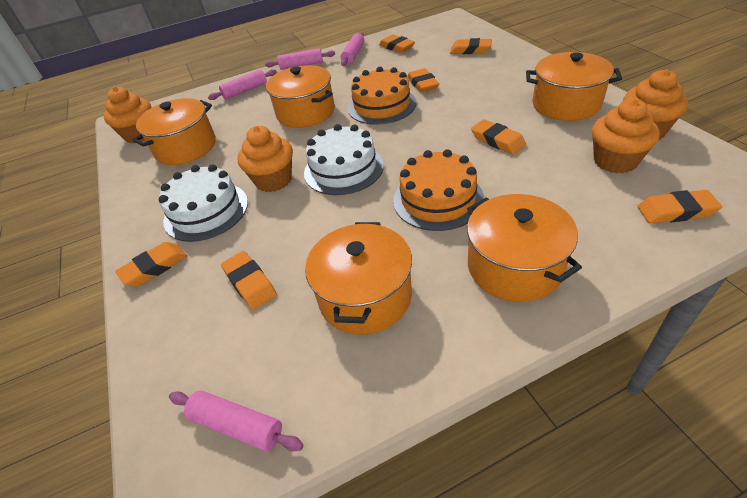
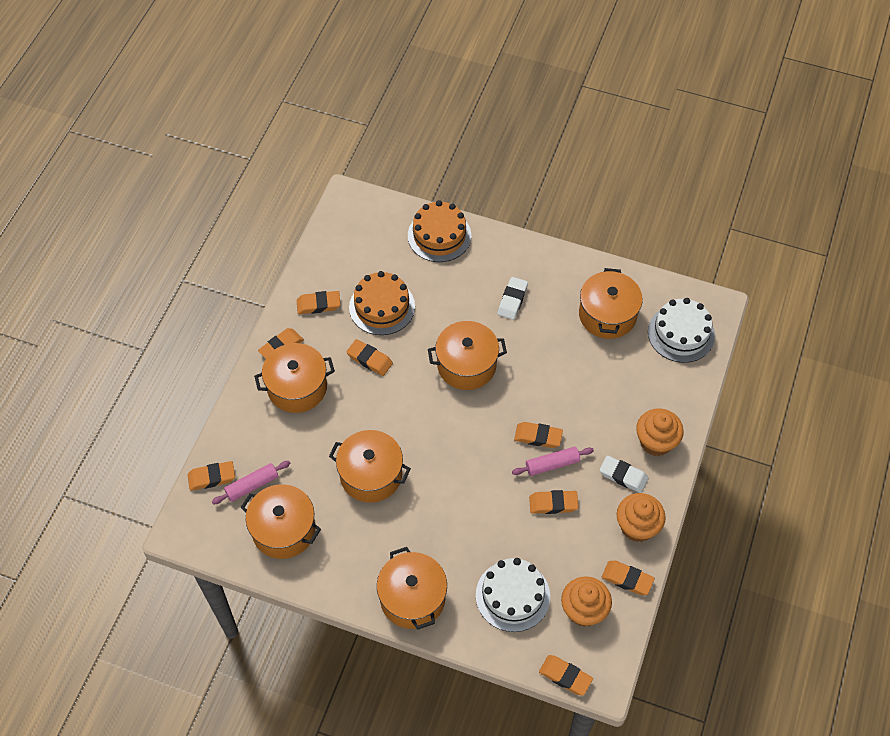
orange cupcake: 4 -> 3
orange eraser: 7 -> 8
orange pot: 5 -> 6
pink rolling pin: 4 -> 2
white eraser: 0 -> 2

